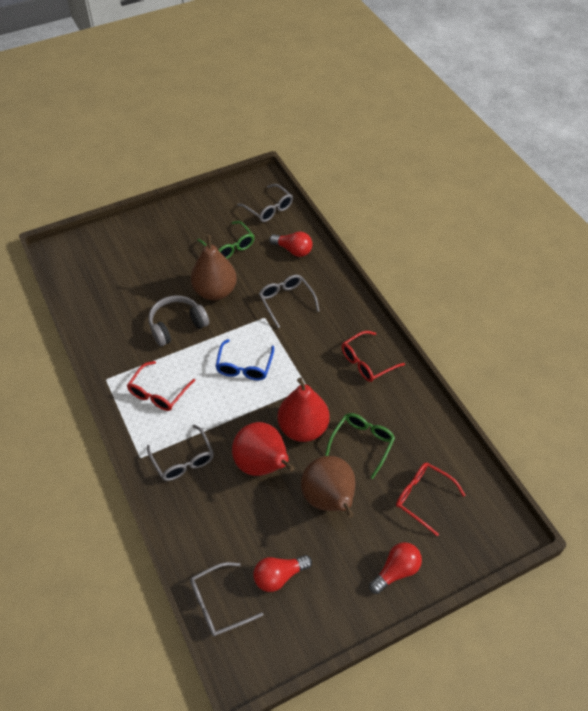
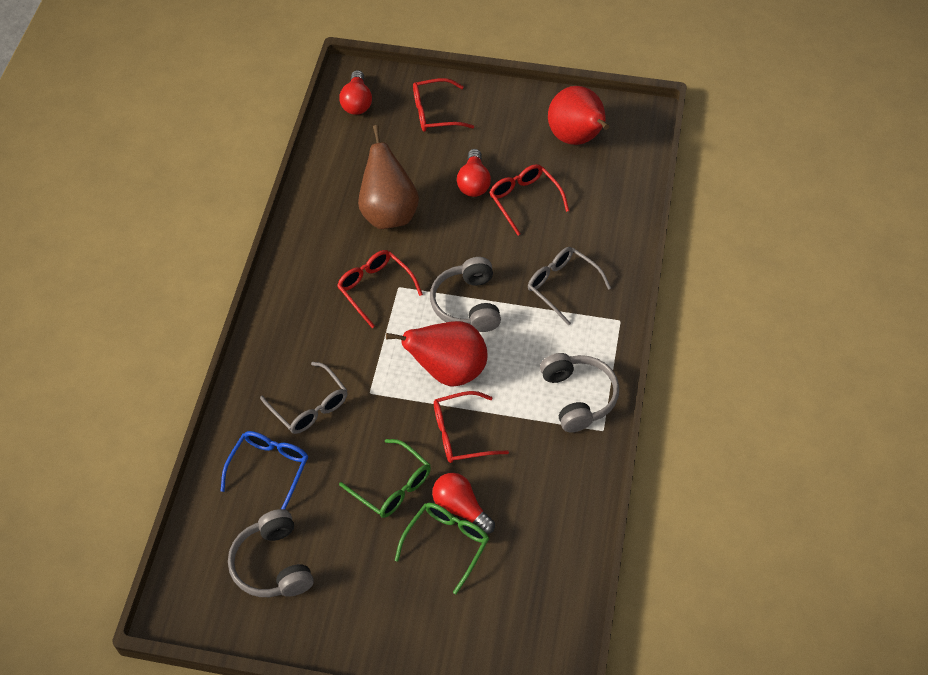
brown pear: 2 -> 1
grey glasses: 4 -> 2
grey headphones: 1 -> 3
red glasses: 3 -> 4

